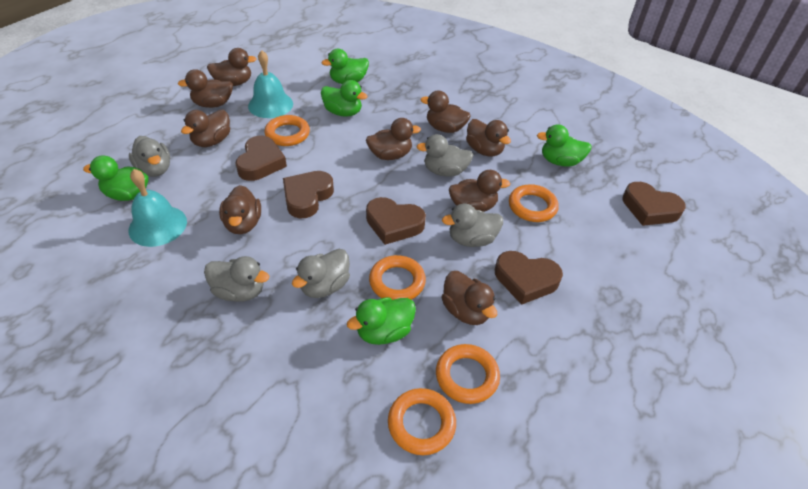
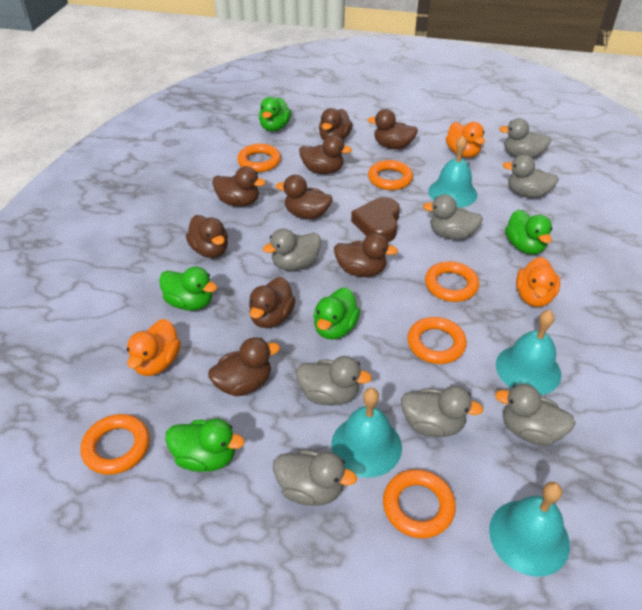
brown heart: 5 -> 1
grey duck: 5 -> 8
orange duck: 0 -> 3
orange ring: 5 -> 6
turquoise bell: 2 -> 4

